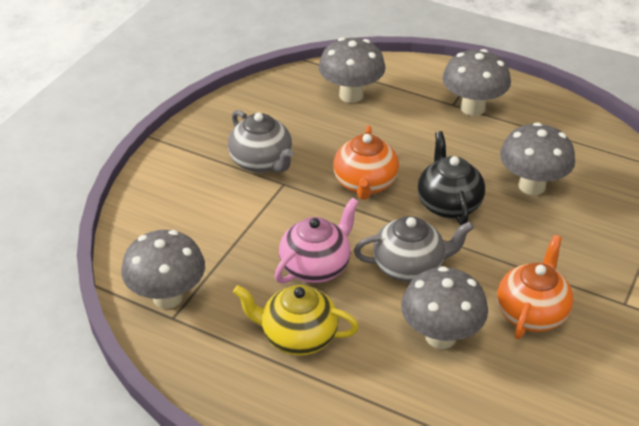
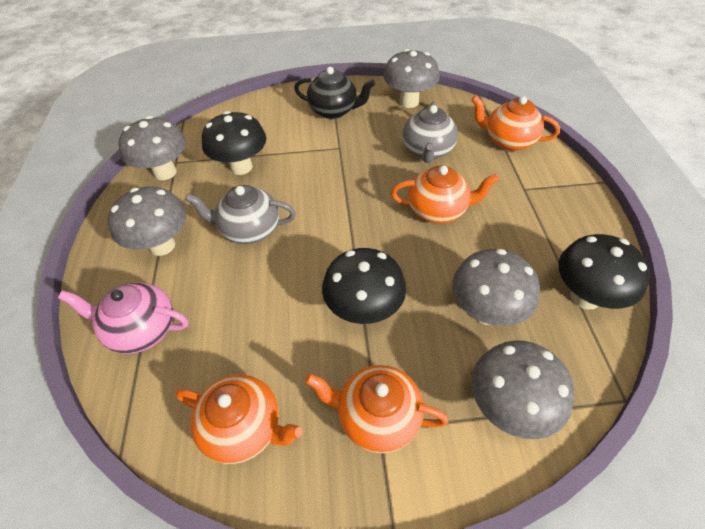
black mushroom: 0 -> 3
orange teapot: 2 -> 4
yellow teapot: 1 -> 0

